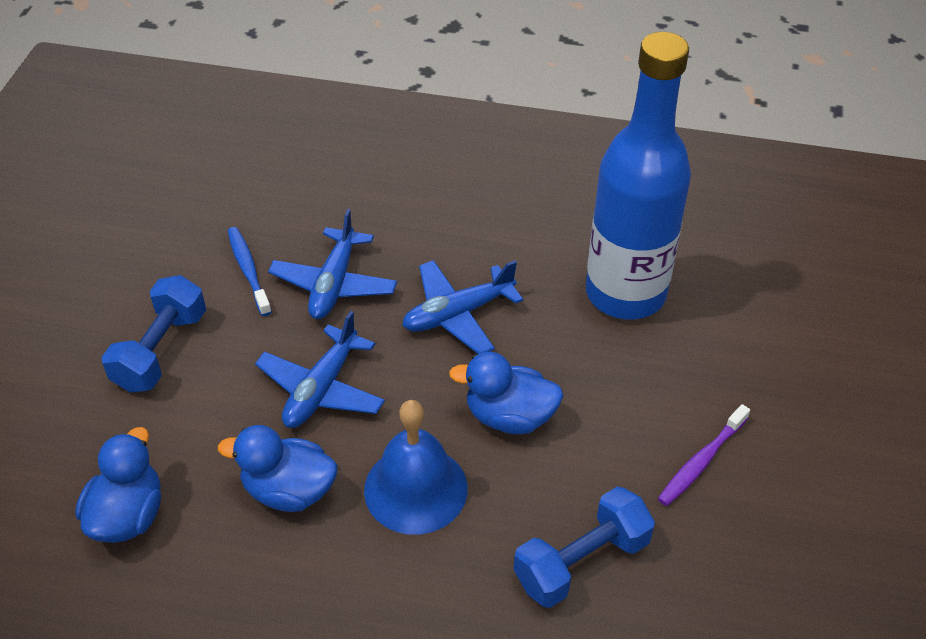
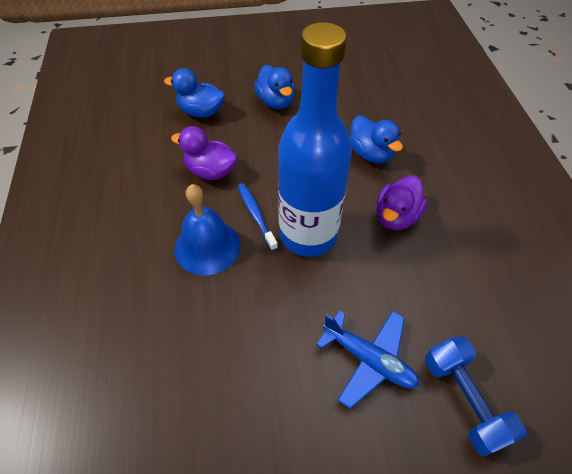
blue dumbbell: 2 -> 1
blue plane: 3 -> 1
purple duck: 0 -> 2
purple toothbrush: 1 -> 0

